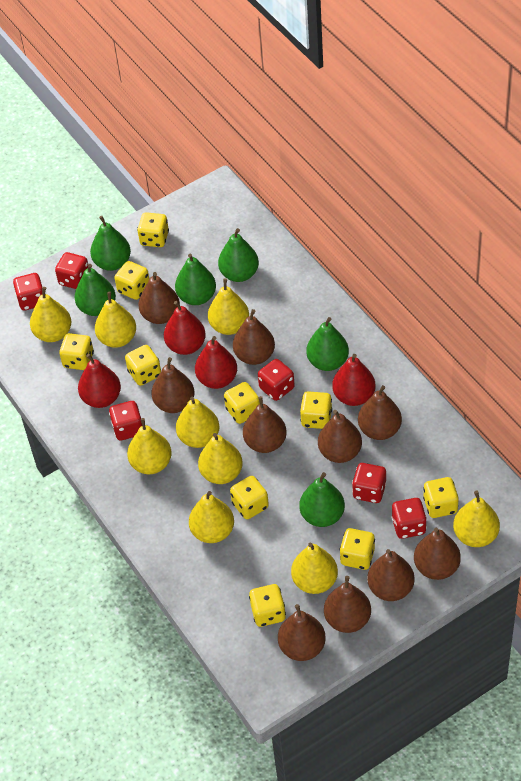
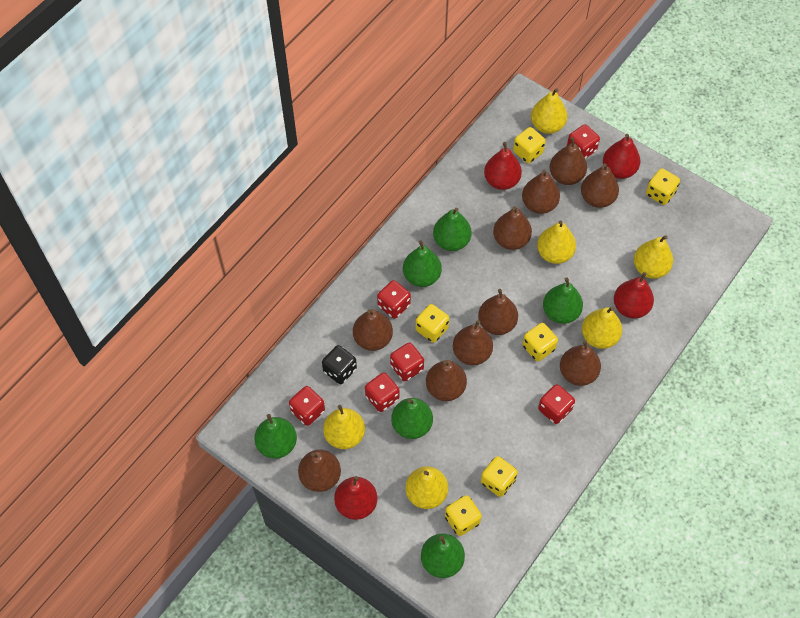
black dice: 0 -> 1
yellow dice: 10 -> 6
yellow pear: 9 -> 6

